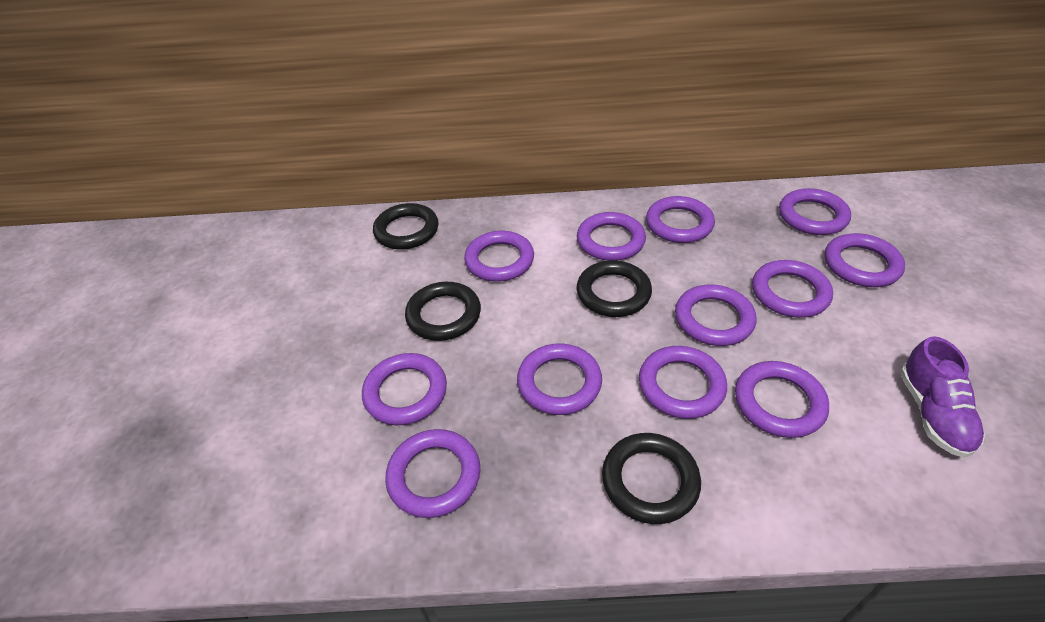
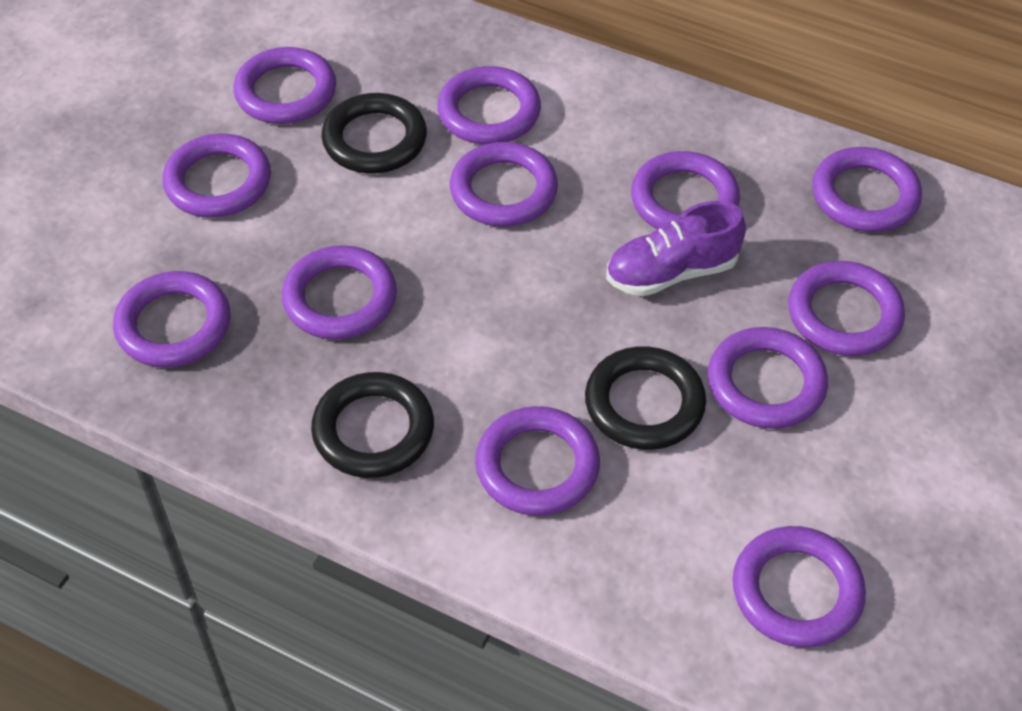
black ring: 4 -> 3

